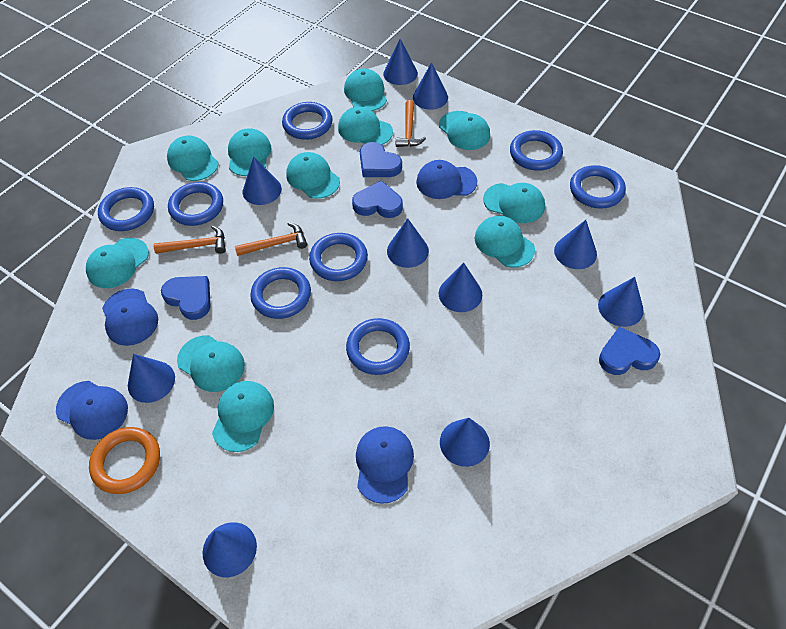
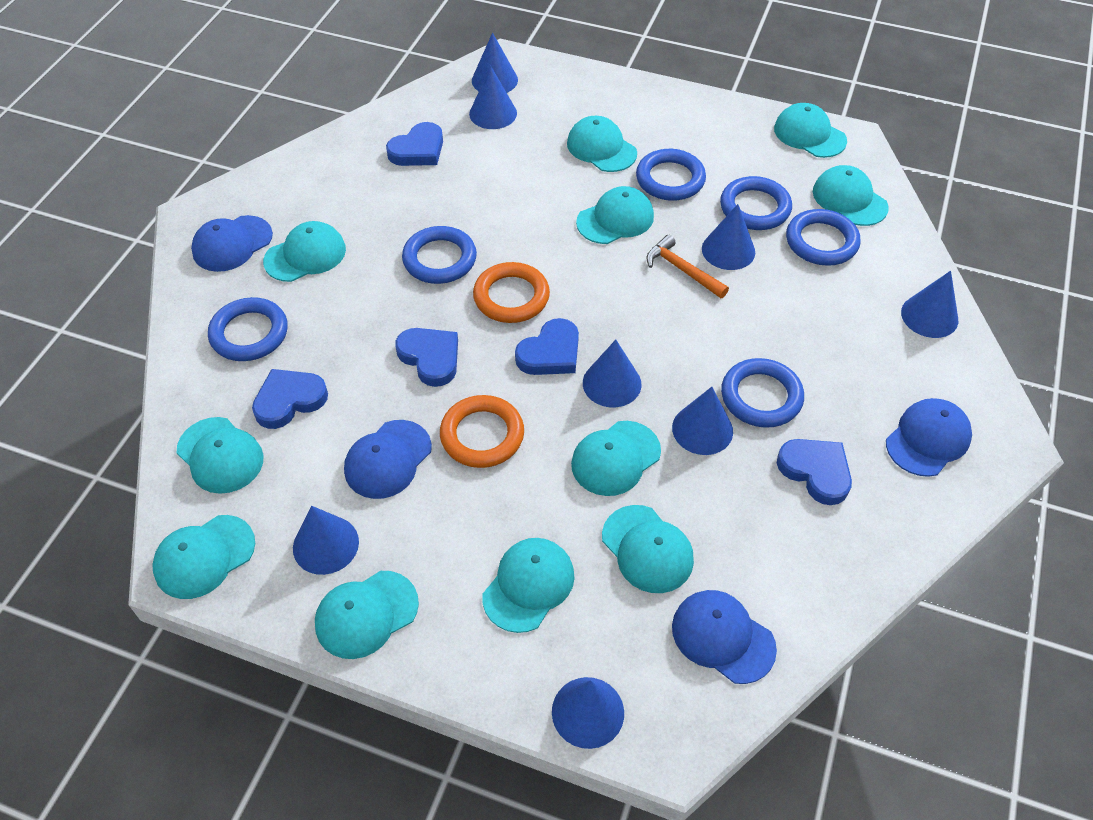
blue cone: 10 -> 8
blue heart: 4 -> 5
blue ring: 8 -> 6
orange hammer: 3 -> 1
orange ring: 1 -> 2

